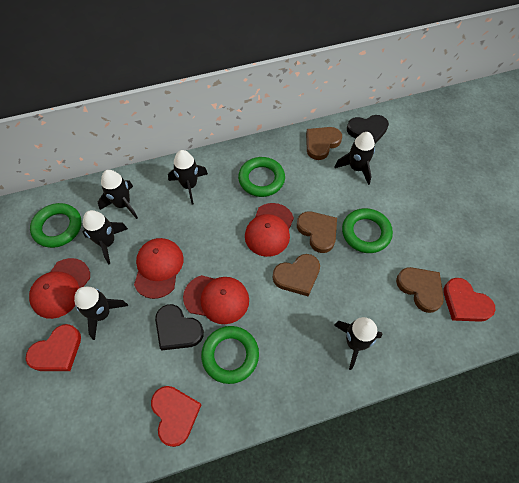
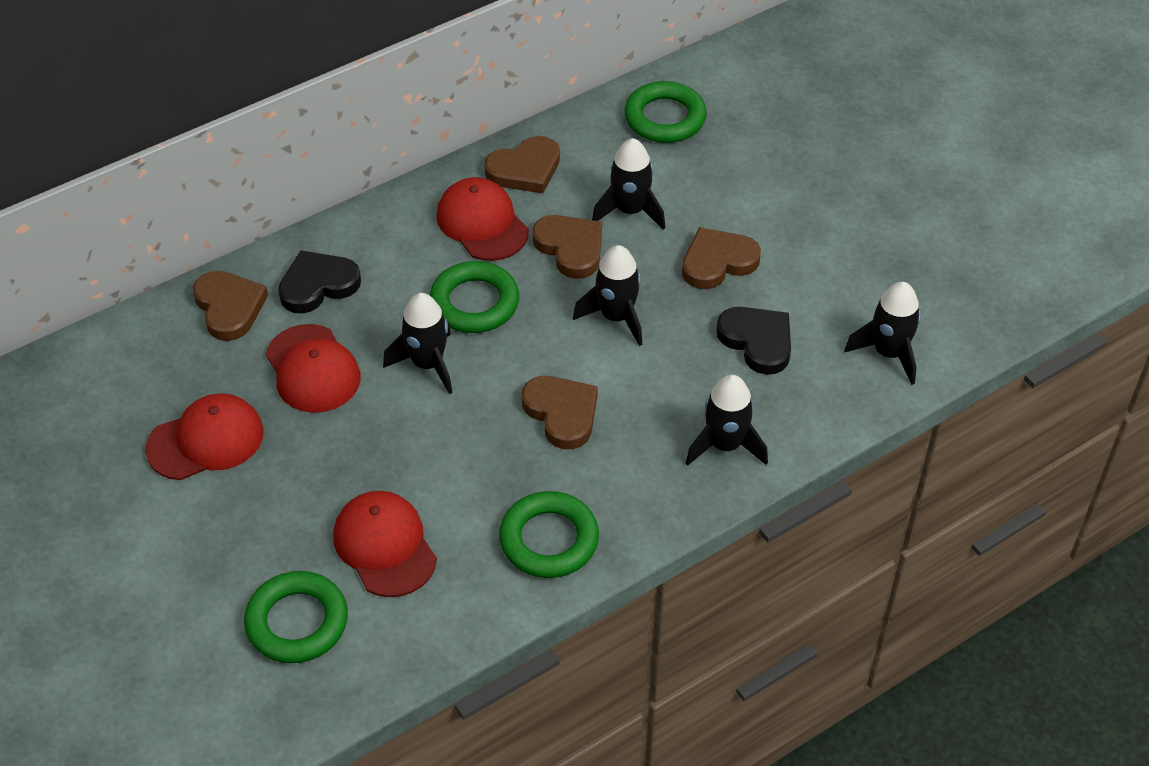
black rocket: 6 -> 5
brown heart: 4 -> 5
red heart: 3 -> 0

